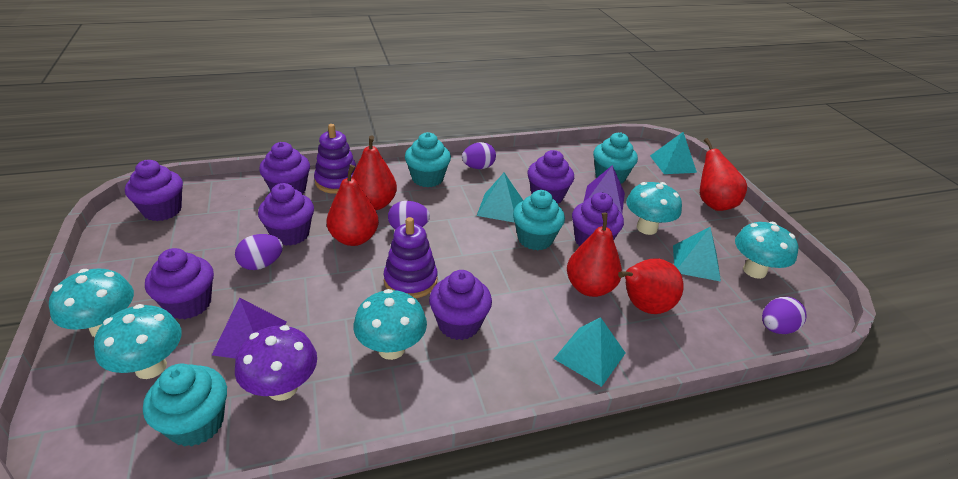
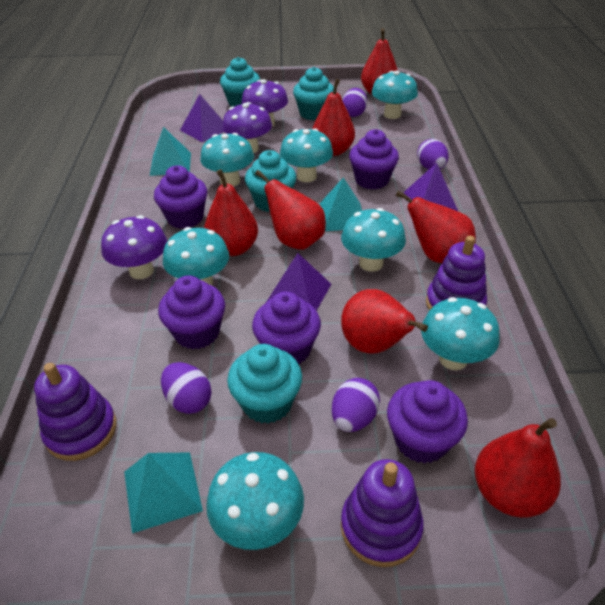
purple cupcake: 7 -> 5
purple mushroom: 1 -> 3
purple pyramid: 2 -> 3
purple stacking toy: 2 -> 3
red pear: 5 -> 7
turquoise mushroom: 5 -> 7
turquoise pyramid: 4 -> 3

